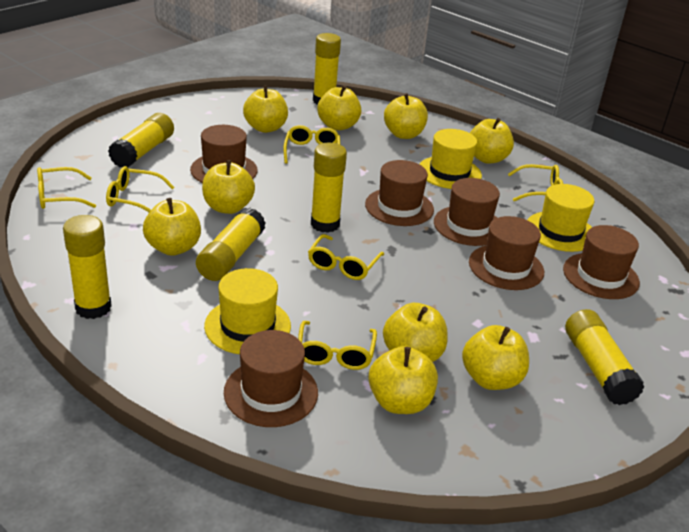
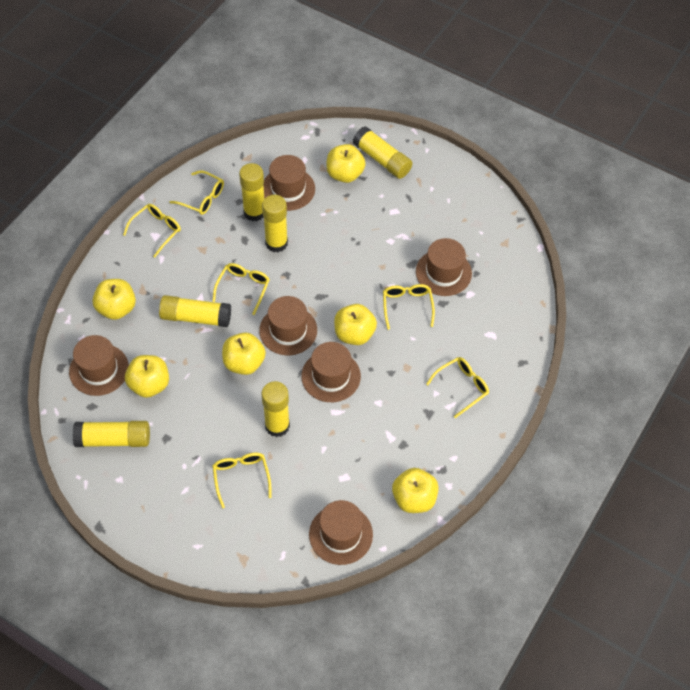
yellow apple: 9 -> 6
yellow hat: 3 -> 0

